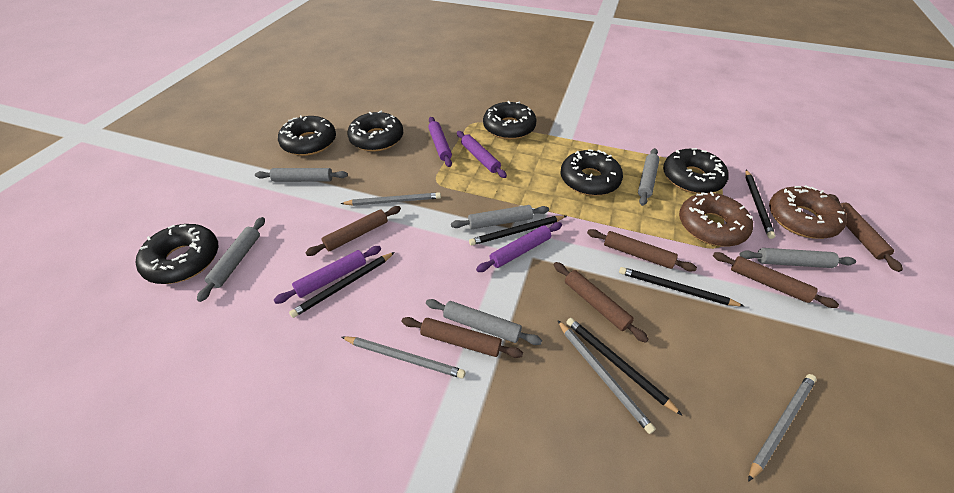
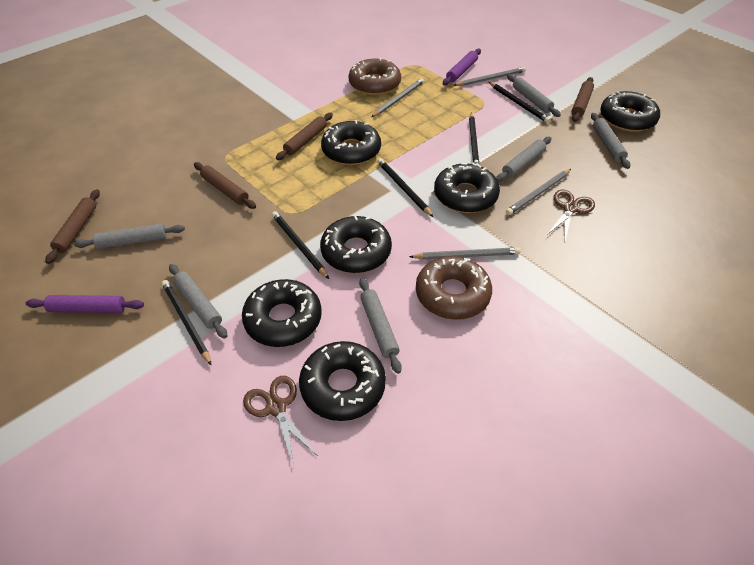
brown rolling pin: 6 -> 4
brown scissors: 0 -> 2
purple rolling pin: 4 -> 2

